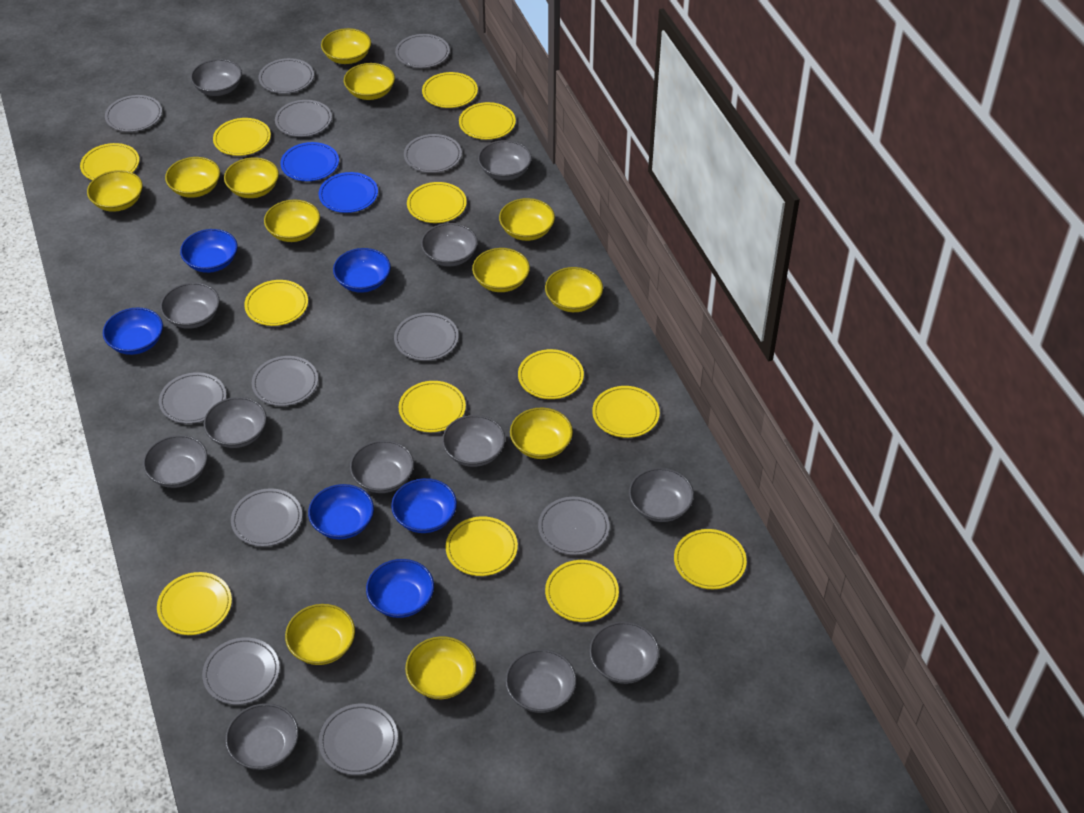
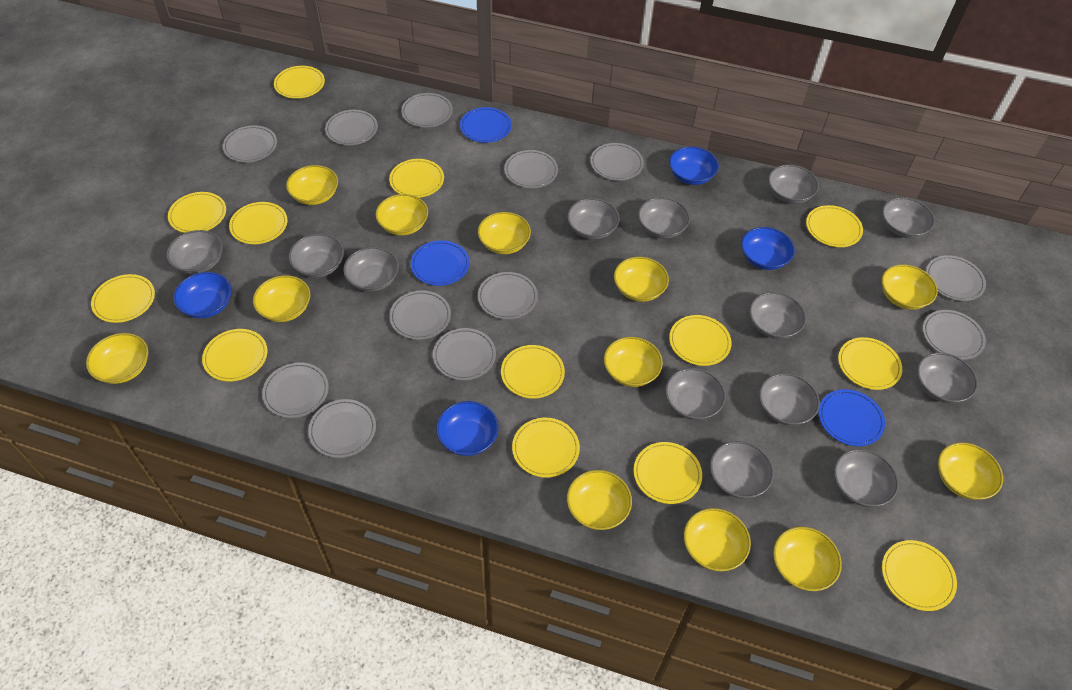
blue bowl: 6 -> 4
blue plate: 2 -> 3
grey bowl: 12 -> 13

